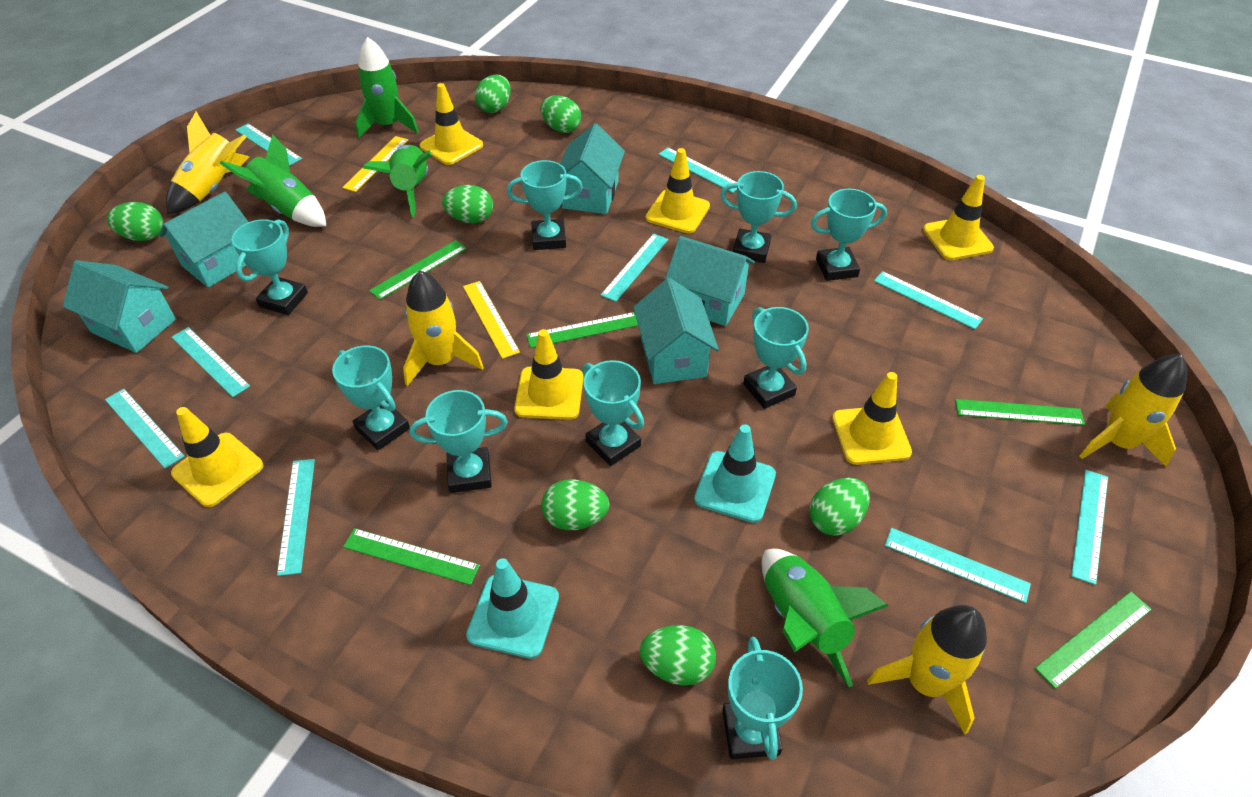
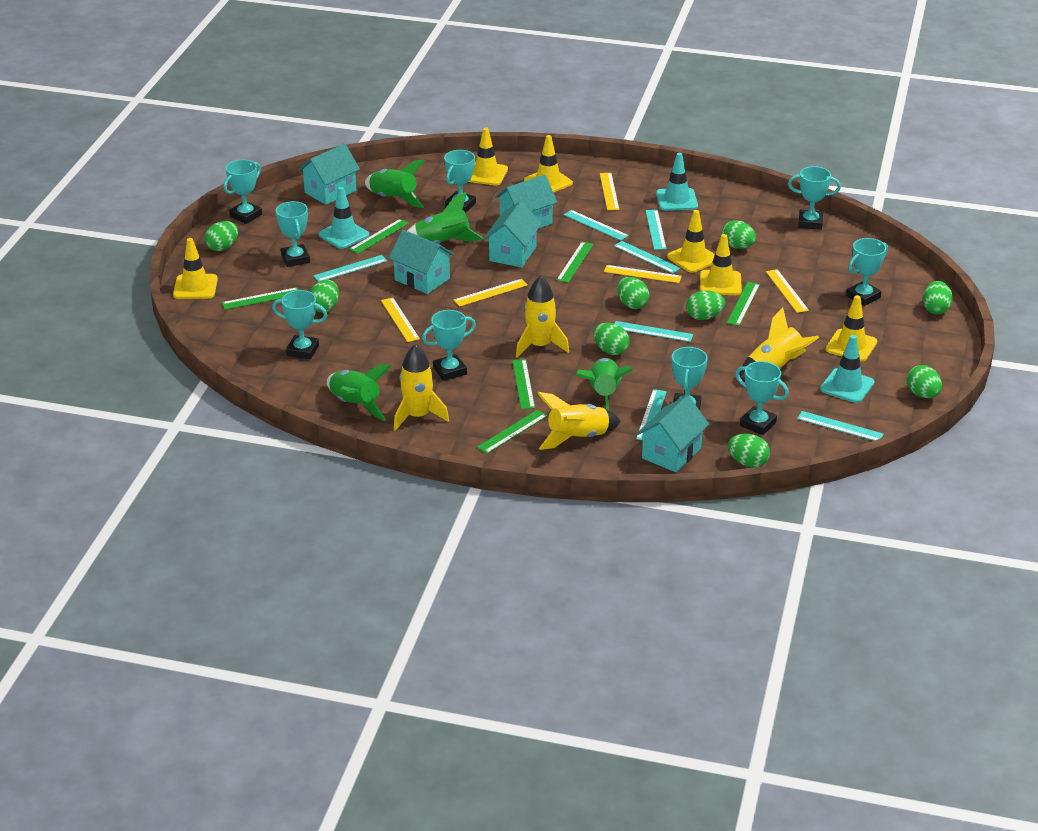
green egg: 7 -> 9
green ruler: 5 -> 6
turquoise ruler: 9 -> 7
turquoise traffic cone: 2 -> 3
yellow ruler: 2 -> 5

